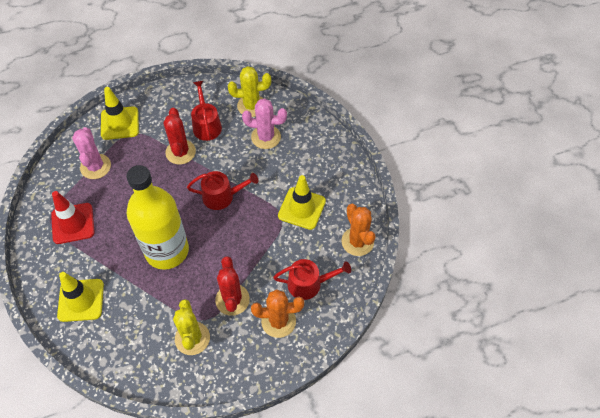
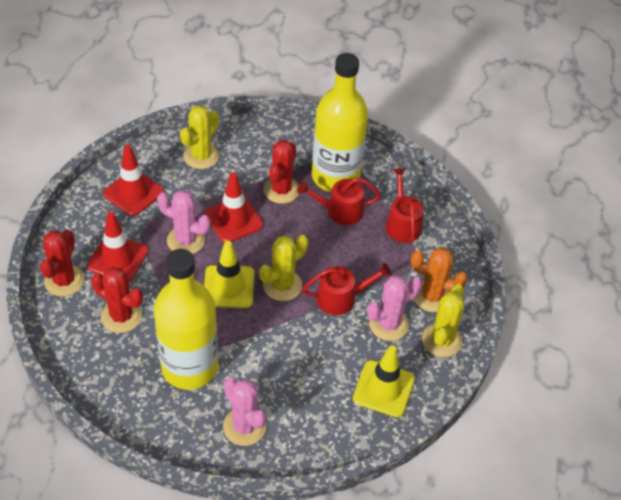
orange cactus: 2 -> 1
pink cactus: 2 -> 3
red cactus: 2 -> 3
red traffic cone: 1 -> 3
yellow bottle: 1 -> 2
yellow cactus: 2 -> 3
yellow traffic cone: 3 -> 2

